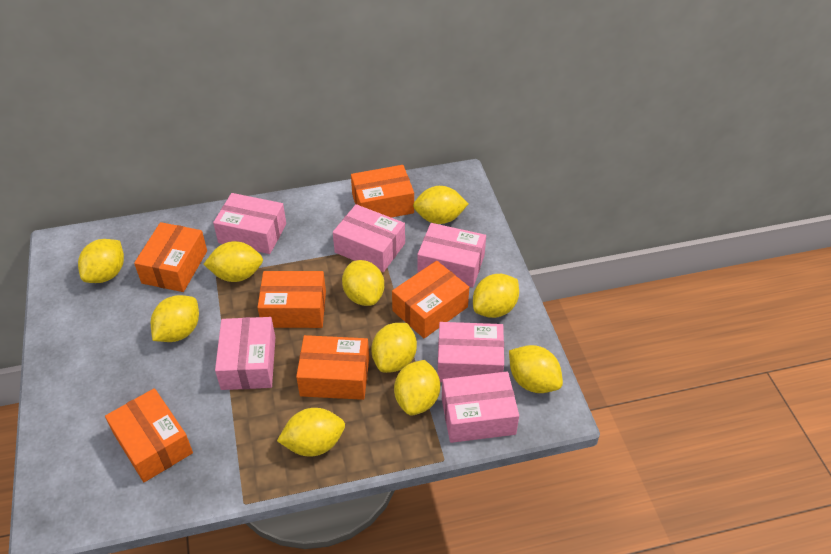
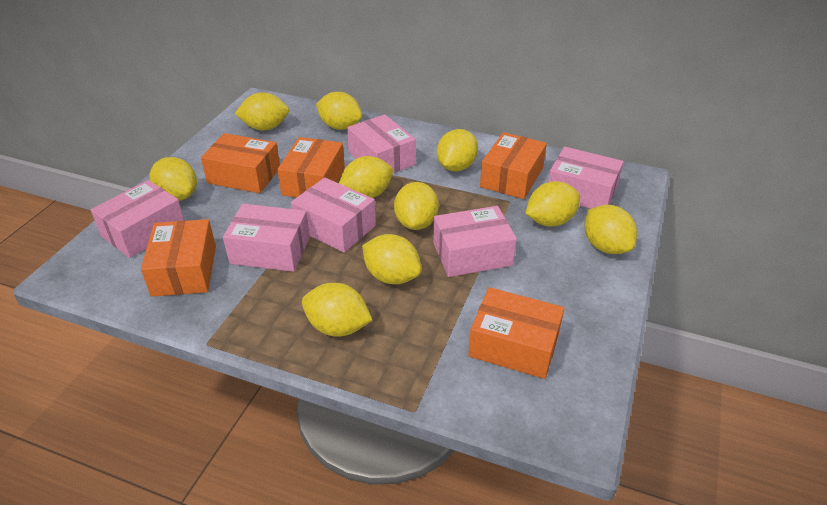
orange box: 6 -> 5

